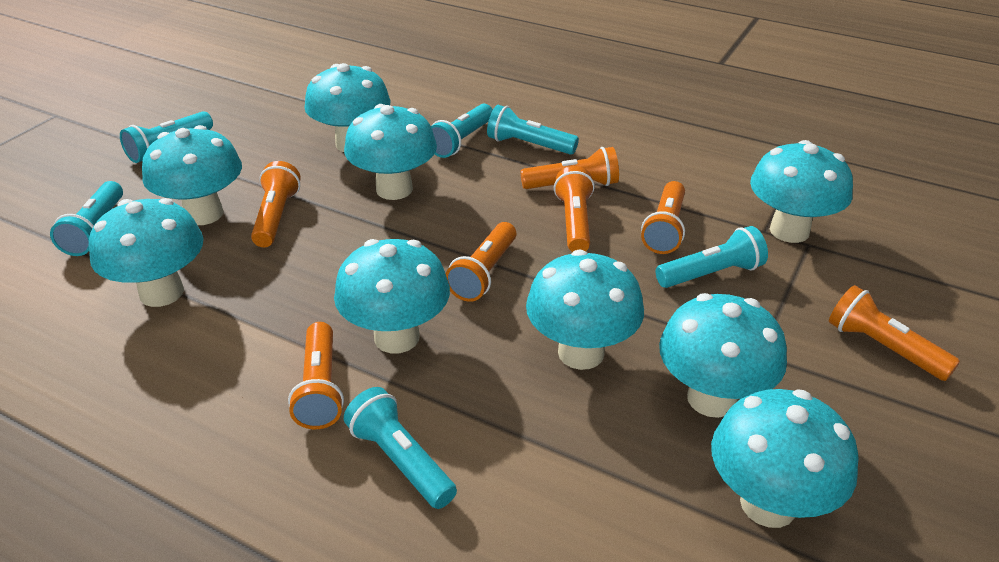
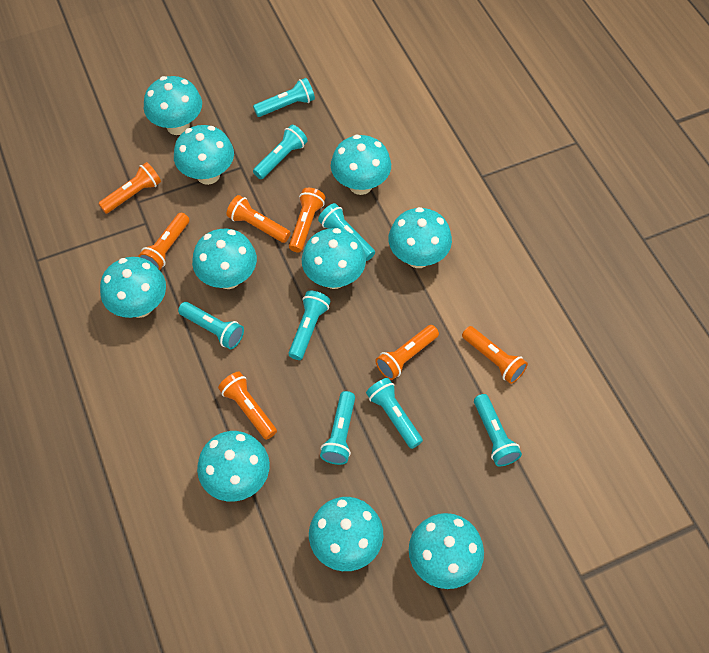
turquoise flashlight: 6 -> 8
turquoise mushroom: 9 -> 10

